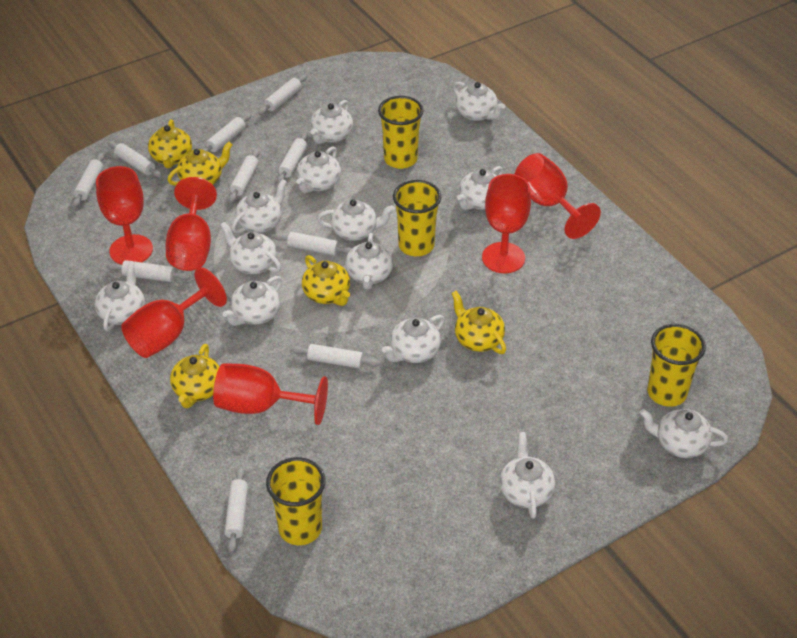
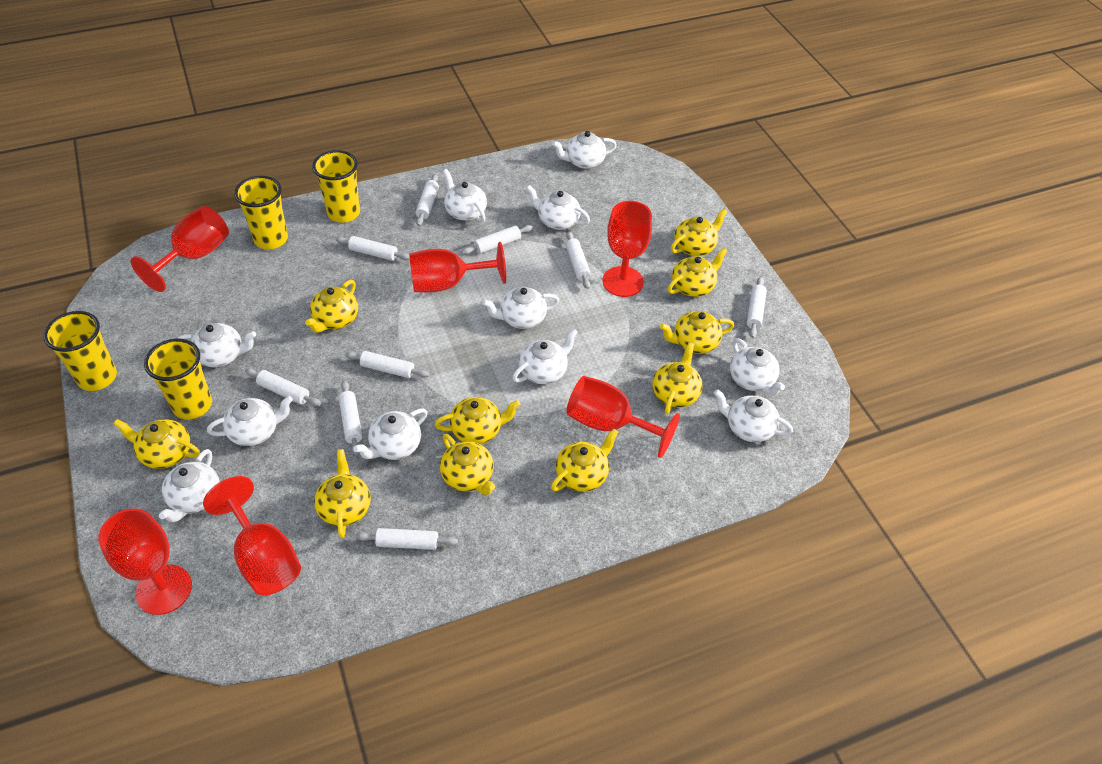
white rolling pin: 10 -> 9
white teapot: 13 -> 11
yellow teapot: 5 -> 10

